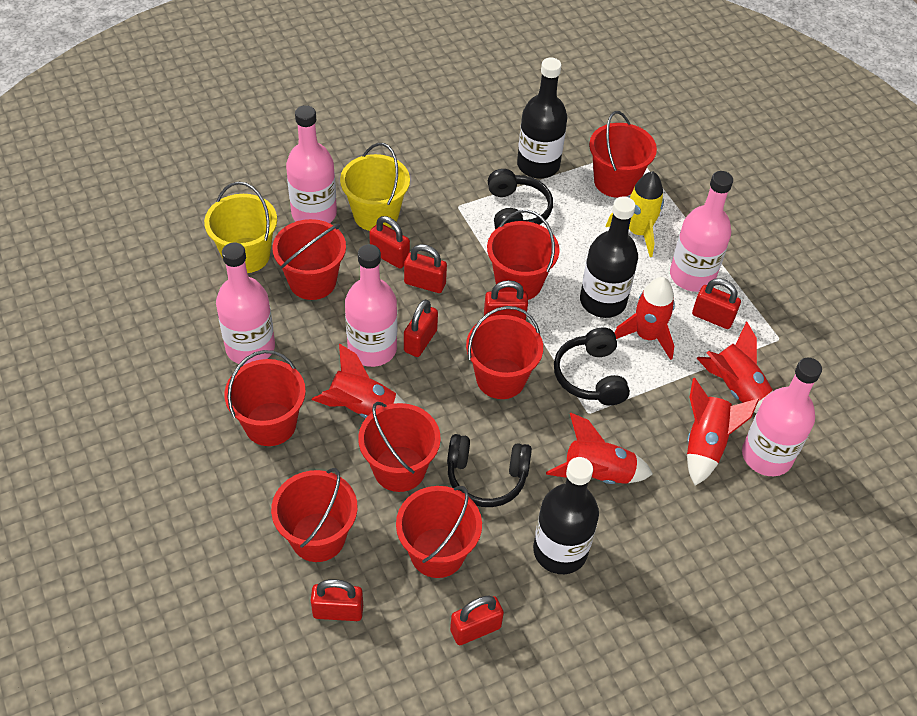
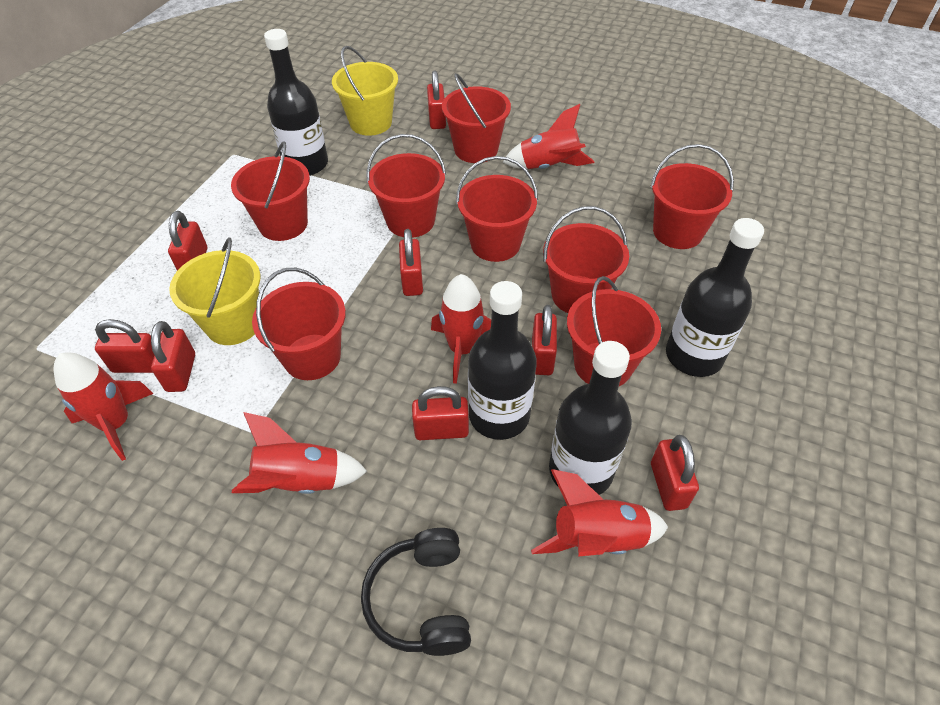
black bottle: 3 -> 4
black headphones: 3 -> 1
pink bottle: 5 -> 0
red padlock: 7 -> 8
yellow rocket: 1 -> 0

